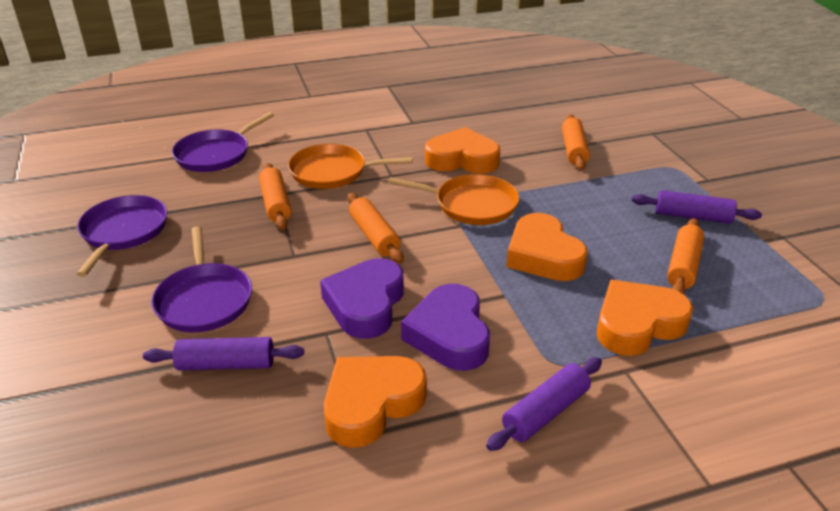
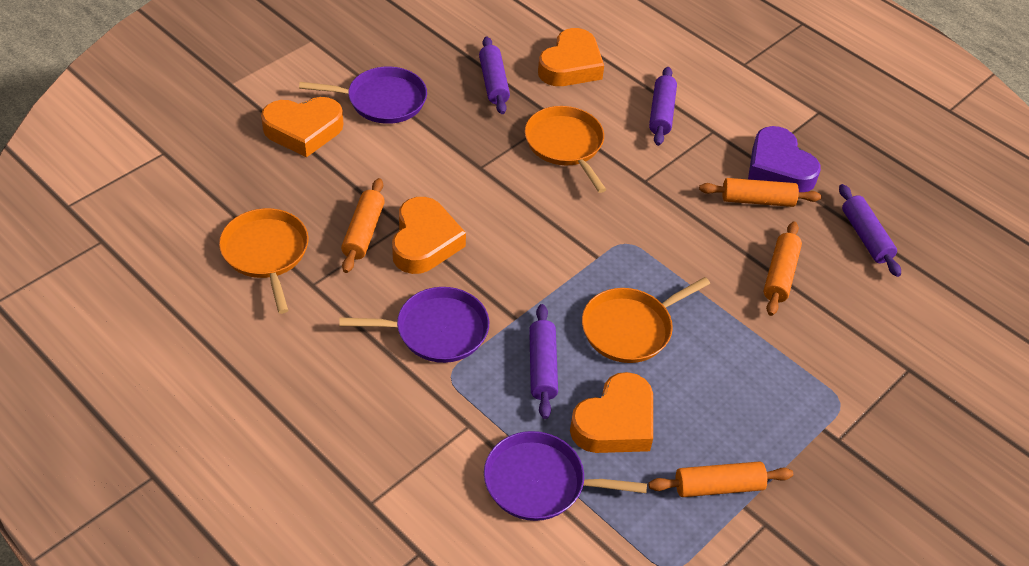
orange pan: 2 -> 3
purple heart: 2 -> 1
purple rolling pin: 3 -> 4

